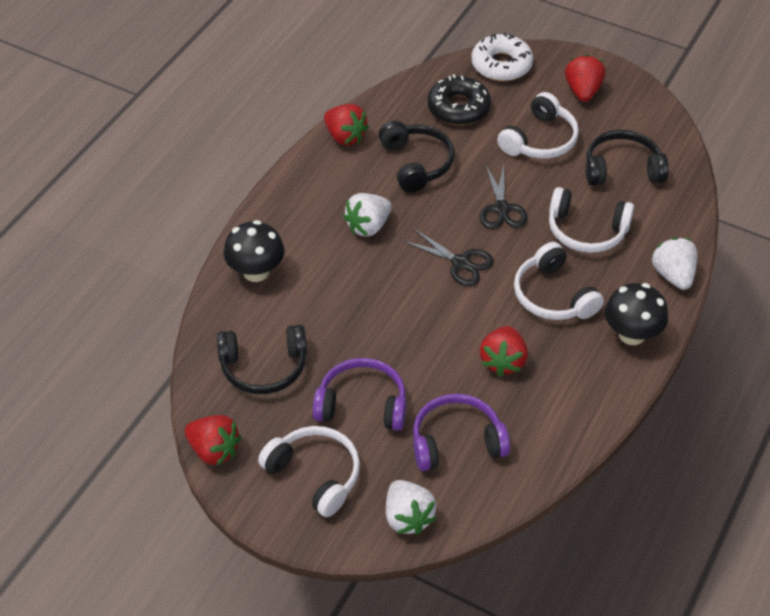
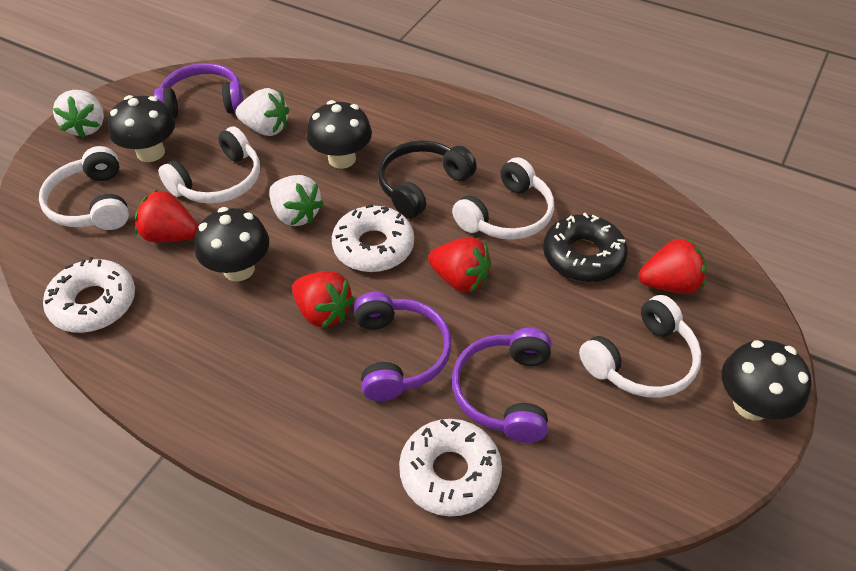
black headphones: 3 -> 1
black mushroom: 2 -> 4
black scissors: 2 -> 0
purple headphones: 2 -> 3
white donut: 1 -> 3

